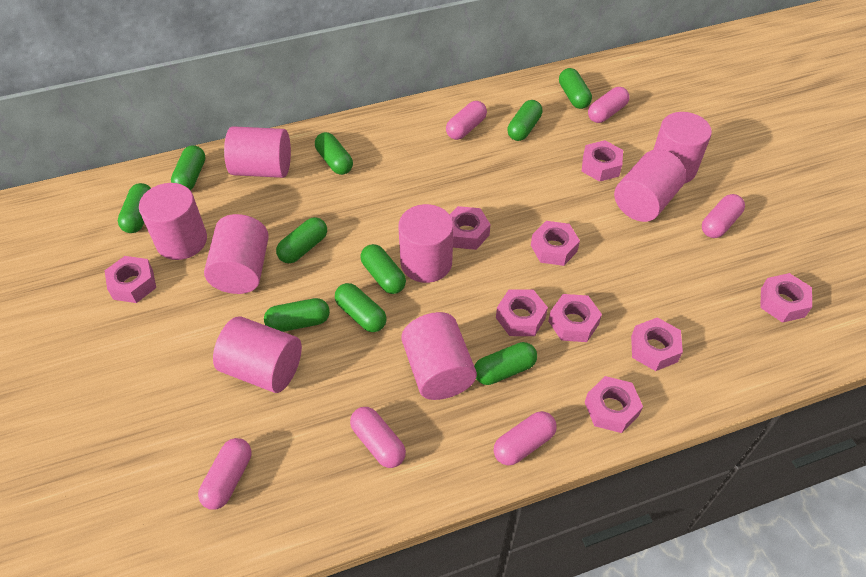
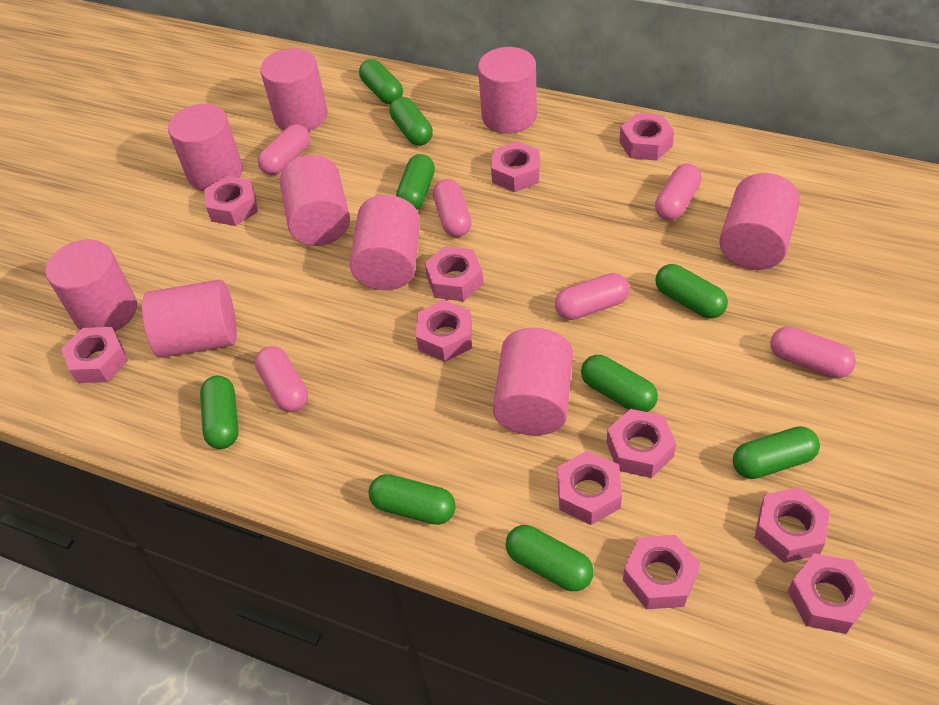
green capsule: 10 -> 9
pink cylinder: 8 -> 9
pink nut: 9 -> 11

